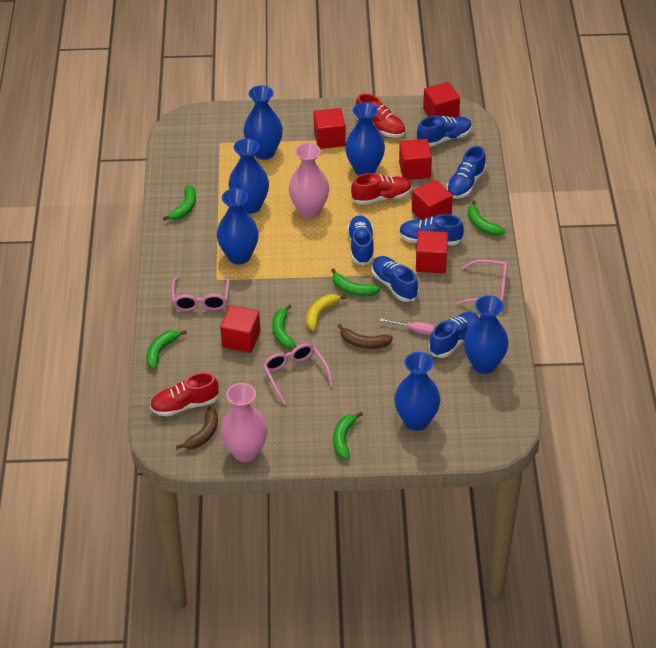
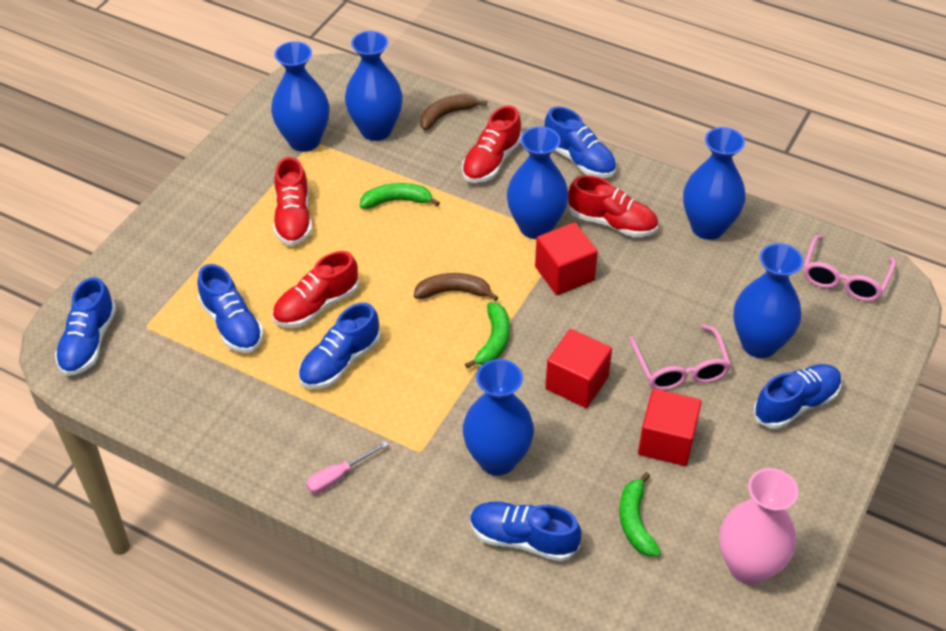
green banana: 6 -> 3
pink glasses: 3 -> 2
pink vase: 2 -> 1
red cube: 6 -> 3
red shoe: 3 -> 4
yellow banana: 1 -> 0

